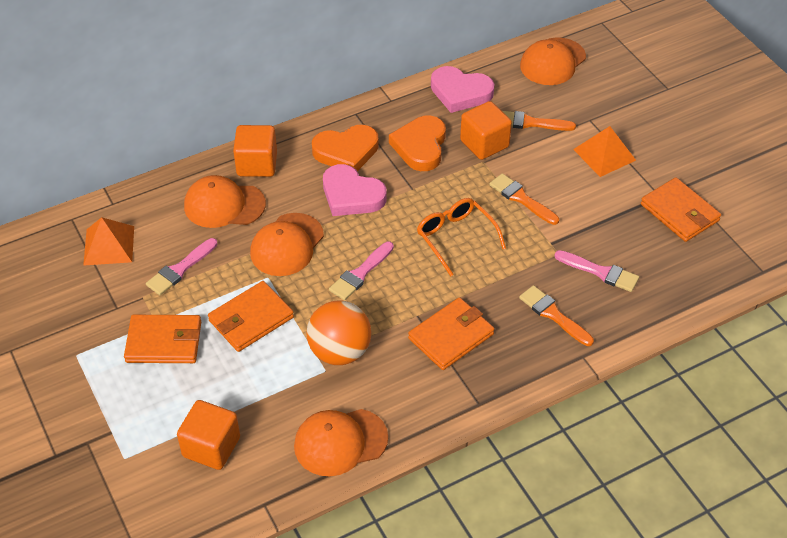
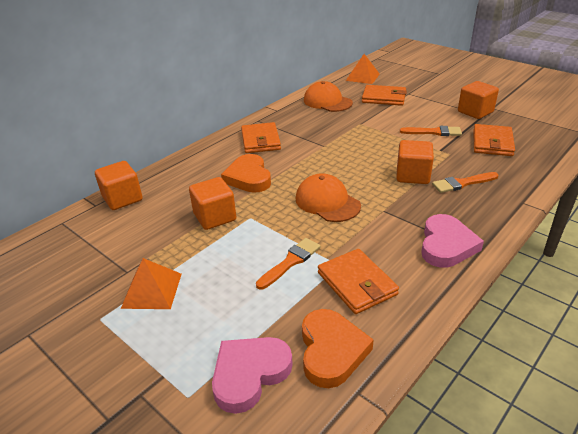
orange ball: 1 -> 0
orange cap: 4 -> 2
orange cube: 3 -> 4
orange glasses: 1 -> 0
pink brush: 3 -> 0

